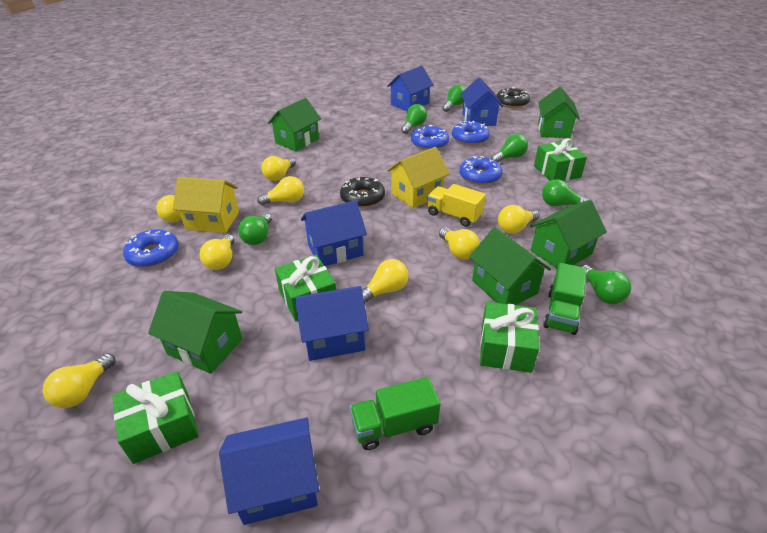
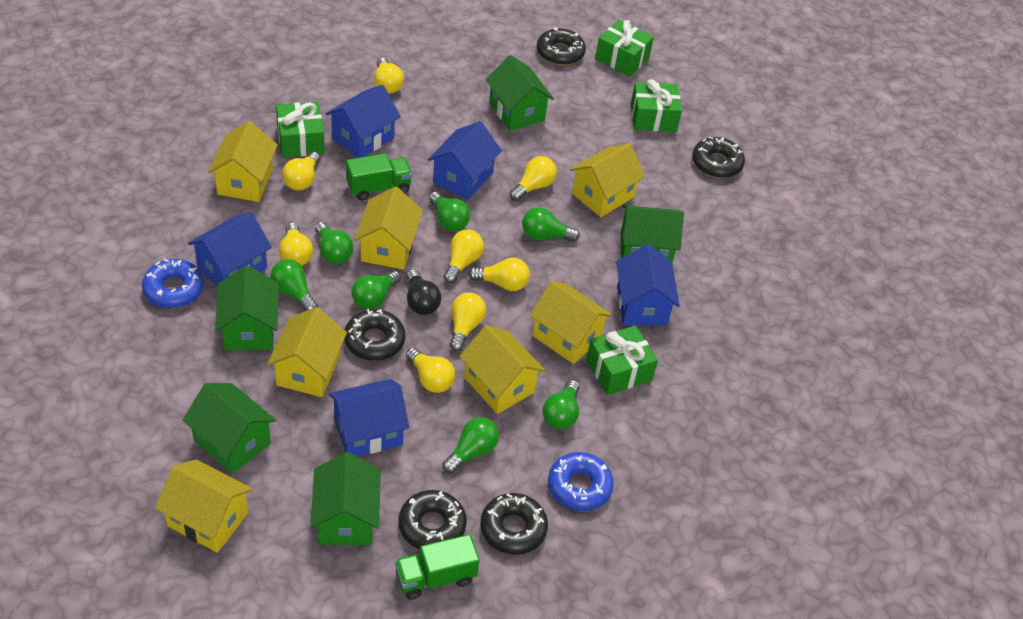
black donut: 2 -> 5
black light bulb: 0 -> 1
blue donut: 4 -> 2
green light bulb: 6 -> 7
yellow house: 2 -> 7
yellow truck: 1 -> 0

